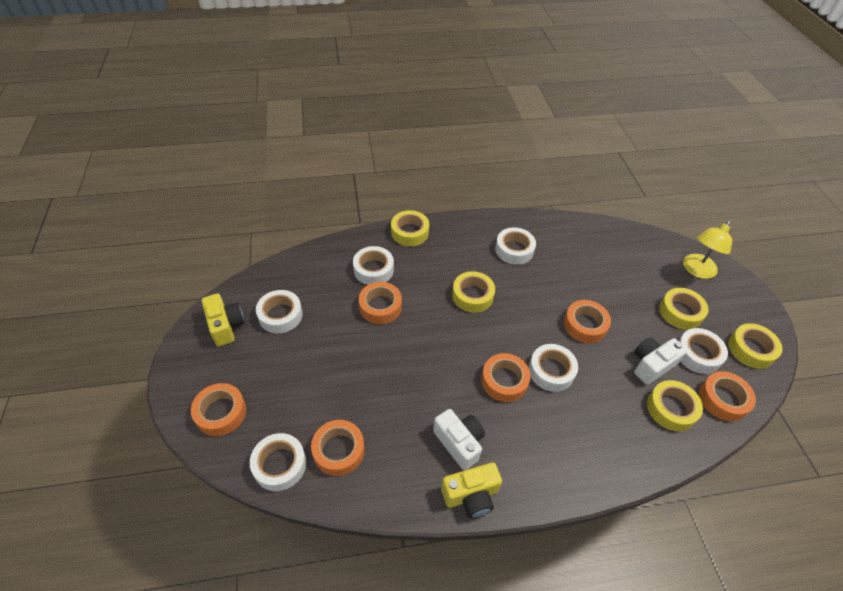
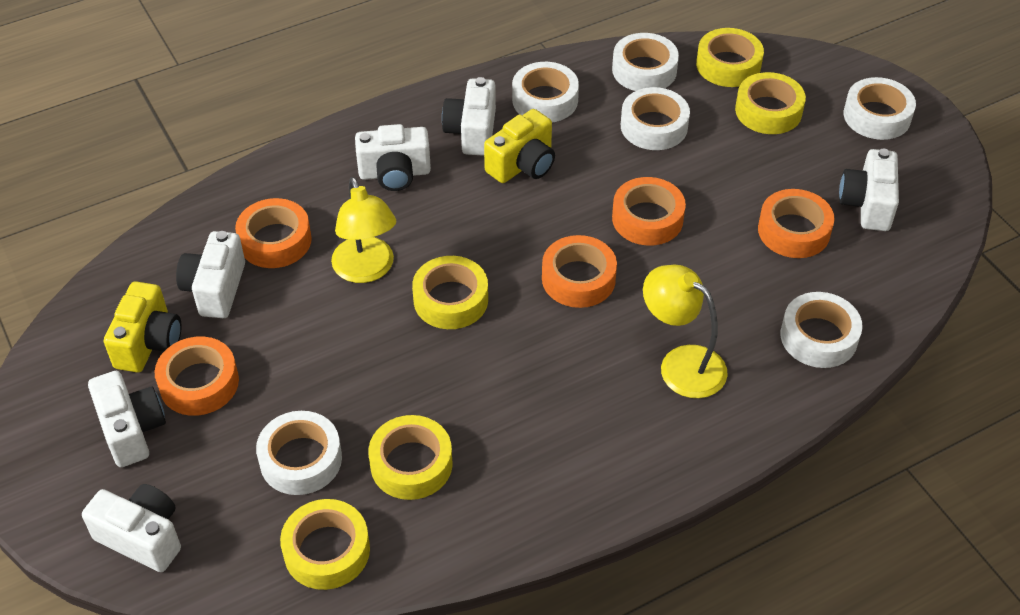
orange tape: 6 -> 5
white camera: 2 -> 6
yellow lamp: 1 -> 2

